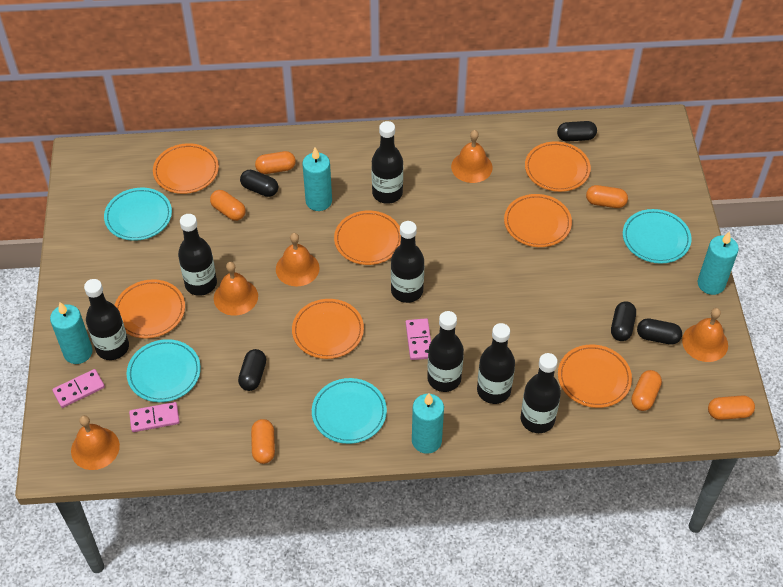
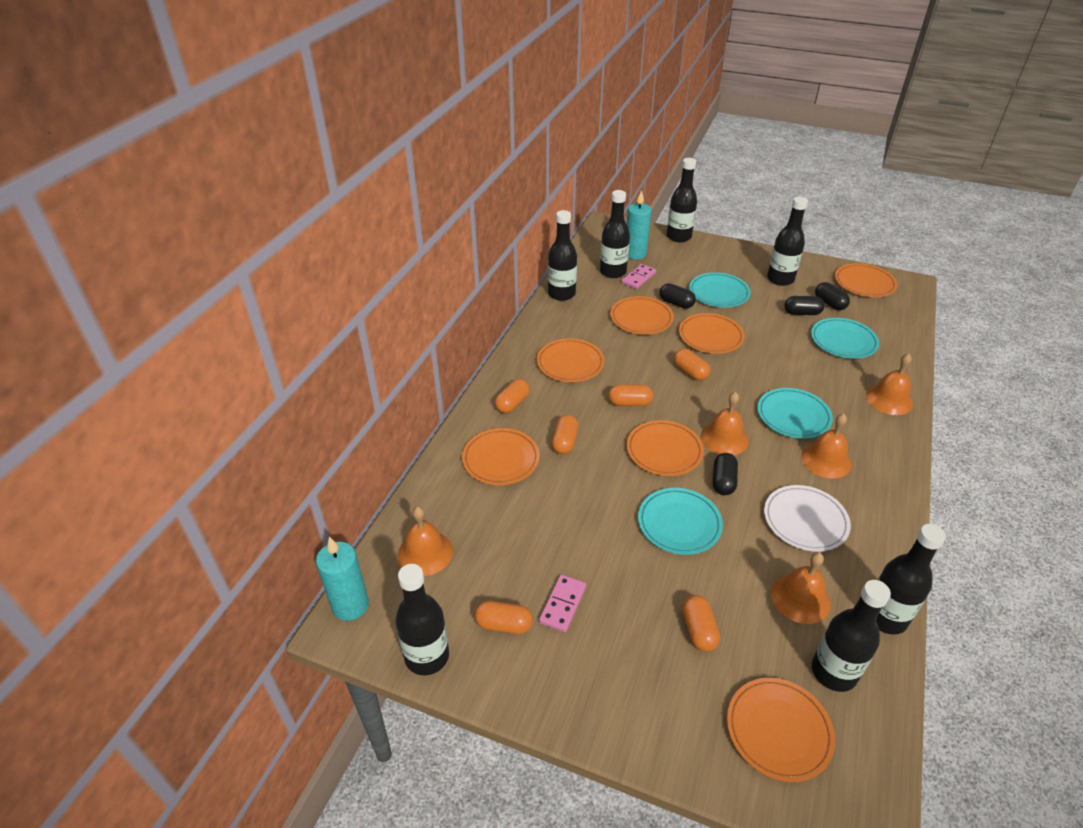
black capsule: 5 -> 4
pink domino: 3 -> 2
turquoise candle: 4 -> 2
white plate: 0 -> 1

